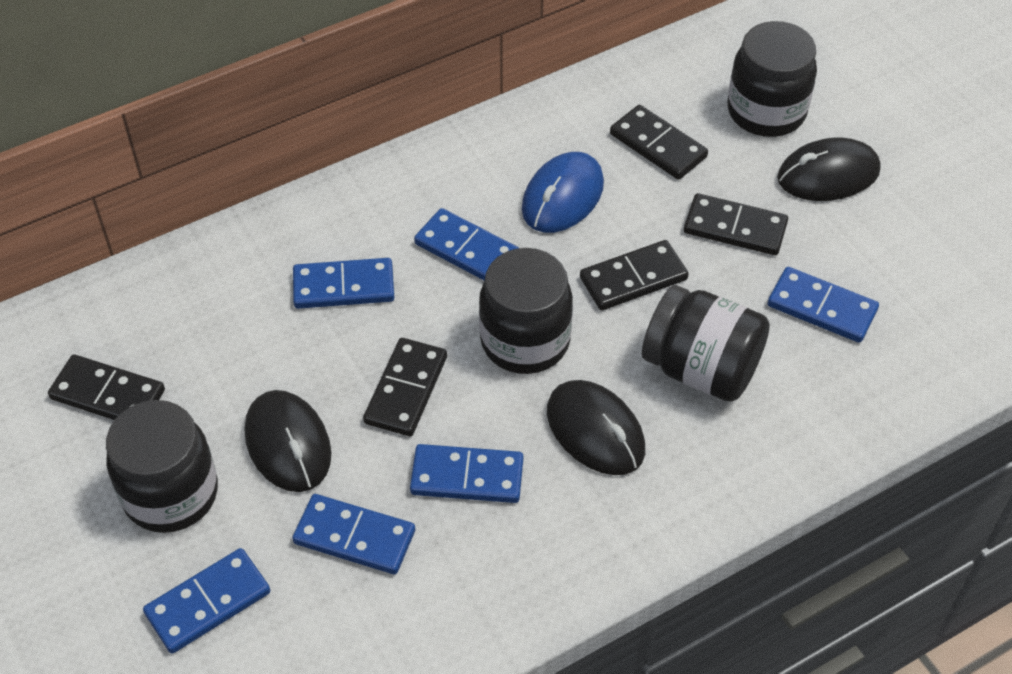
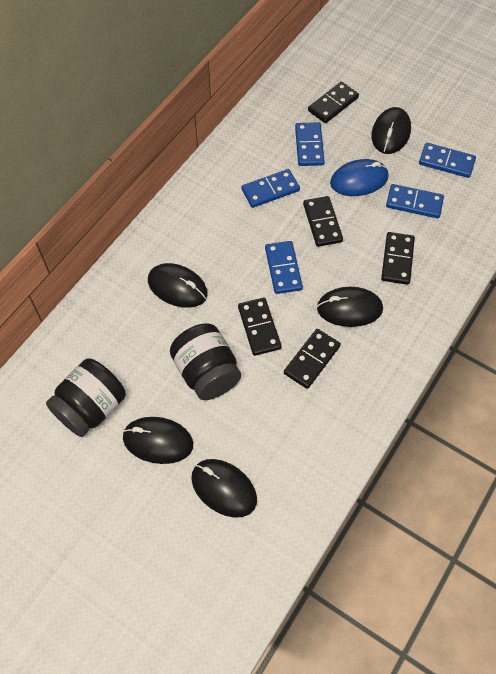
black jar: 4 -> 2
black mouse: 3 -> 5
blue domino: 6 -> 5

